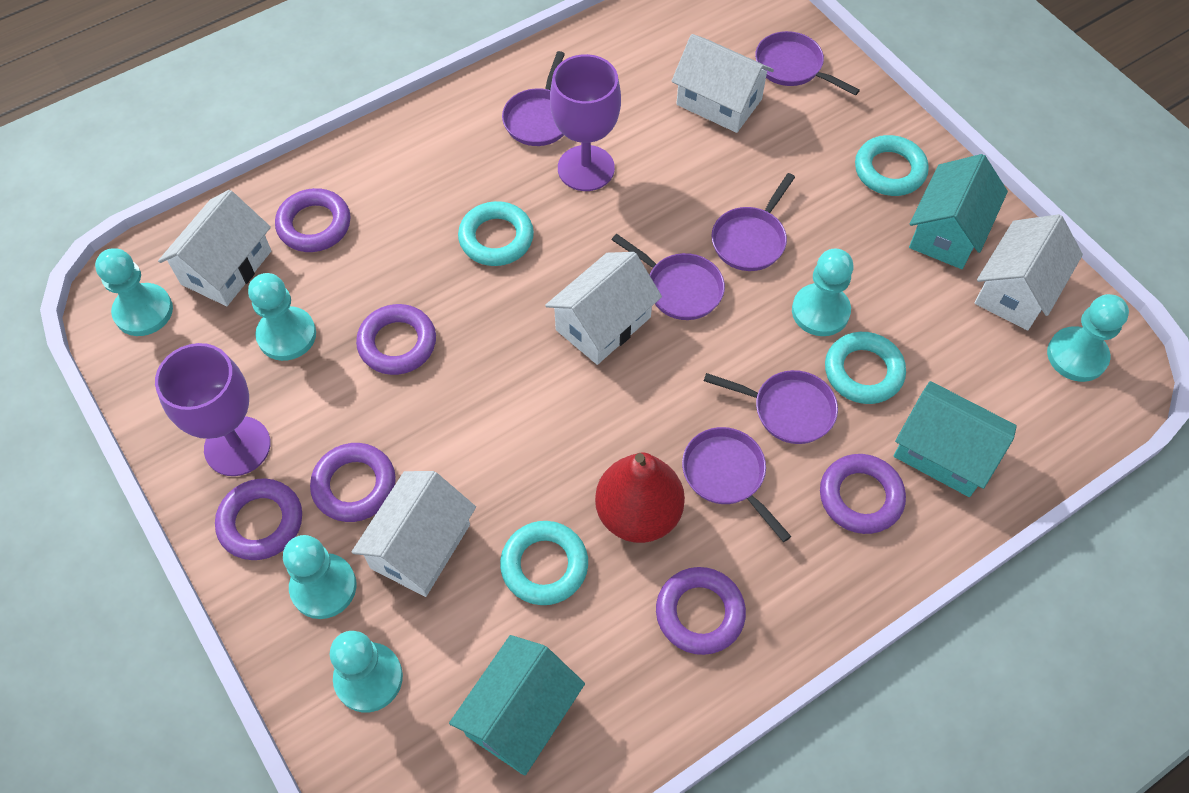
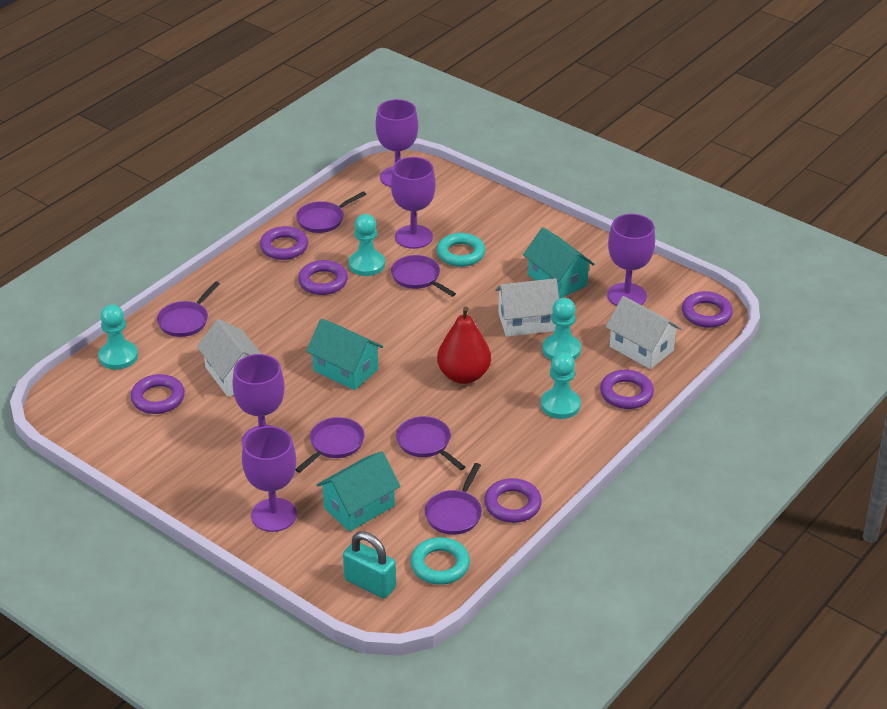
purple goblet: 2 -> 5
turquoise padlock: 0 -> 1
turquoise pawn: 6 -> 4
turquoise ring: 4 -> 2
white house: 5 -> 3

